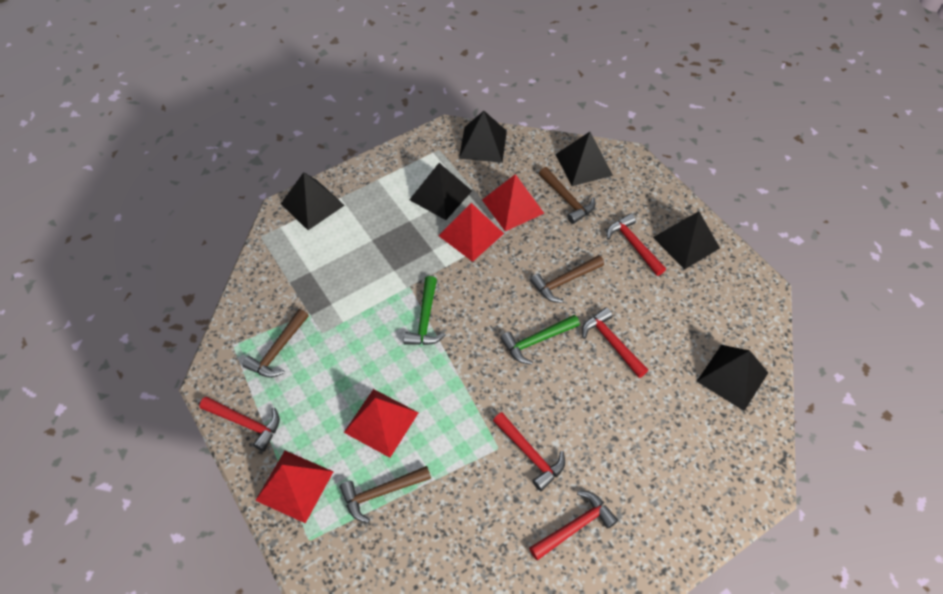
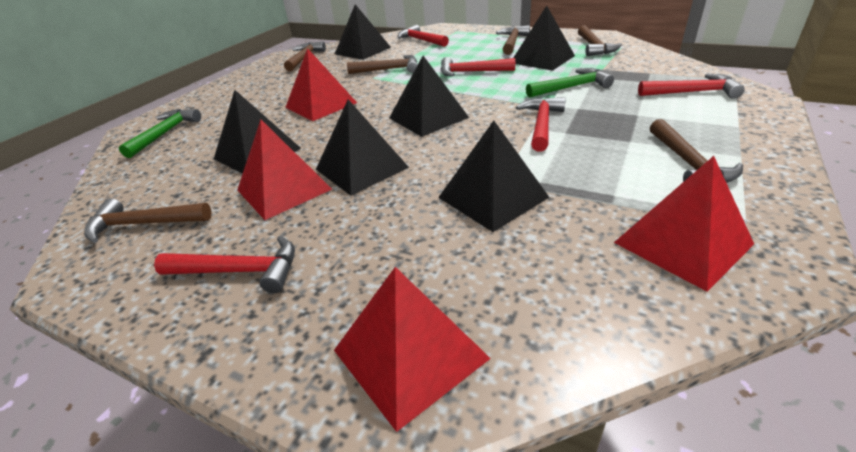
brown hammer: 4 -> 6

